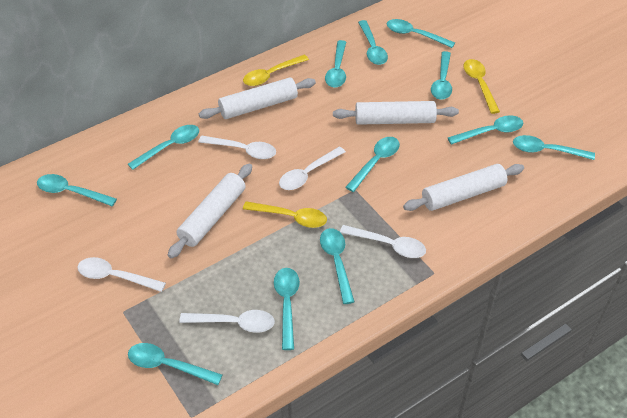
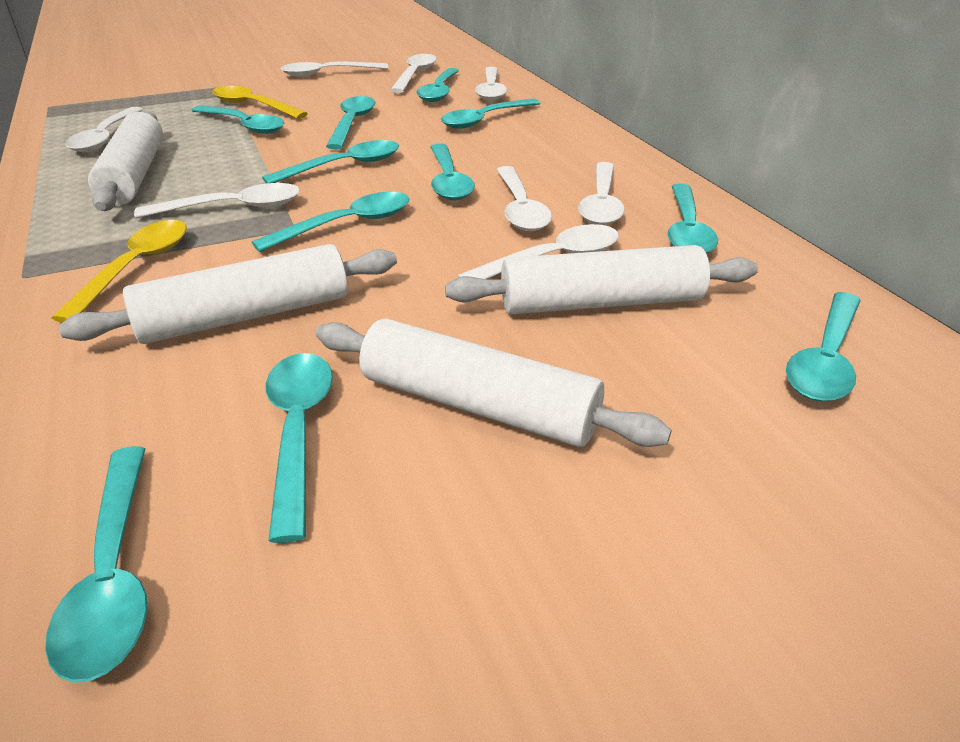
turquoise spoon: 12 -> 11
white spoon: 5 -> 8
yellow spoon: 3 -> 2

